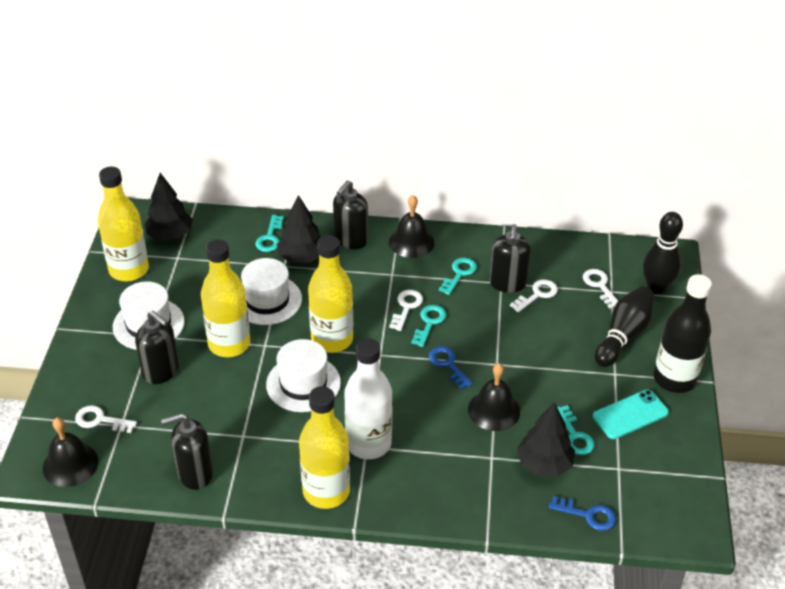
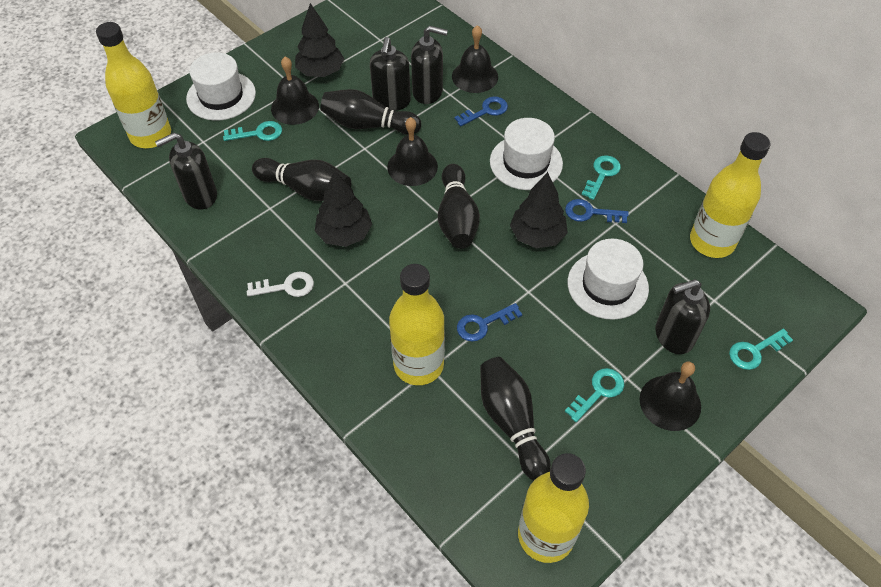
black bell: 3 -> 4
black bottle: 1 -> 0
black bowling pin: 2 -> 4
blue key: 2 -> 3
turquoise phone: 1 -> 0
white bottle: 1 -> 0
white key: 4 -> 1

